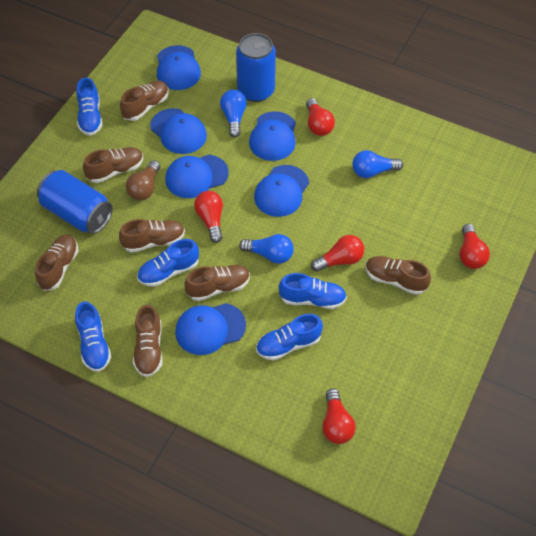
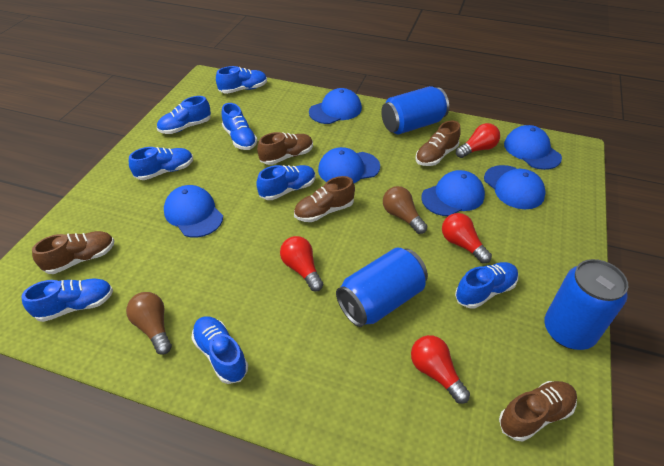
blue can: 2 -> 3
blue light bulb: 3 -> 0
blue shoe: 5 -> 8
brown light bulb: 1 -> 2
brown shoe: 7 -> 5
red light bulb: 5 -> 4

